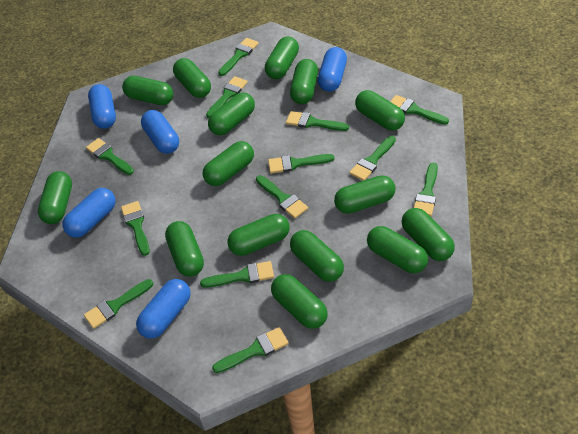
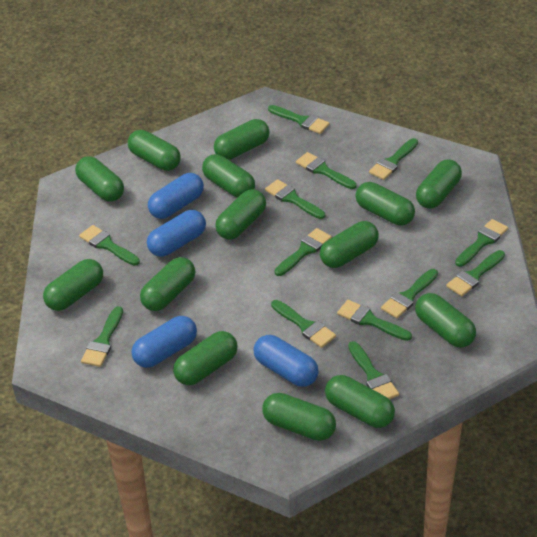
blue capsule: 5 -> 4
green capsule: 15 -> 14

